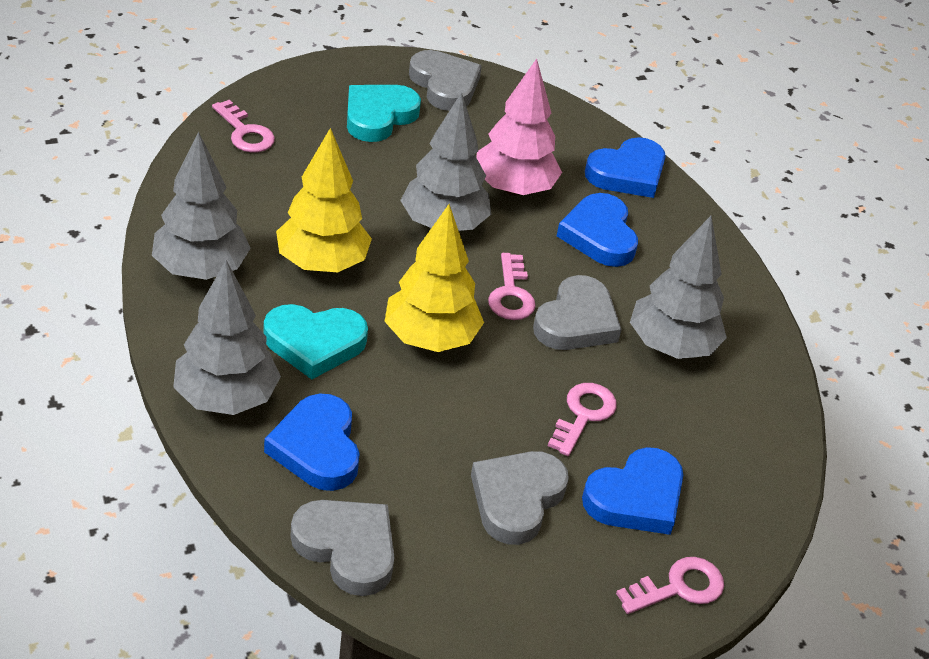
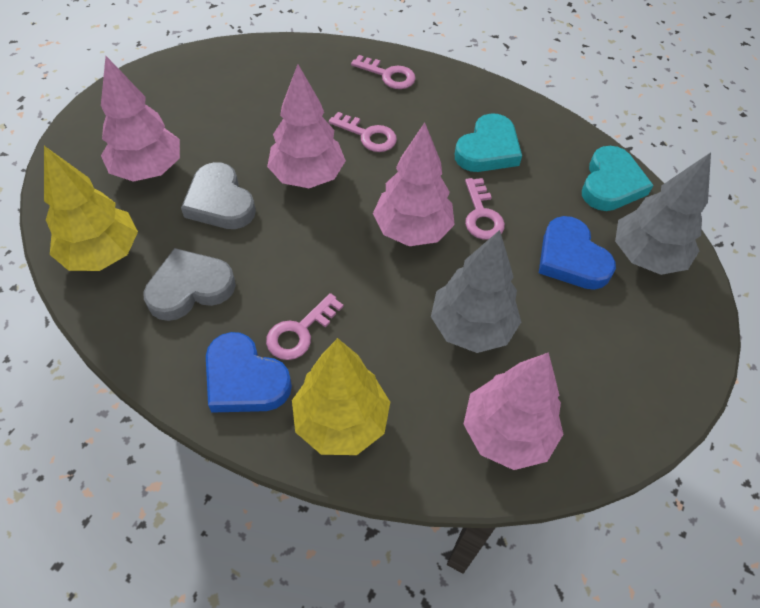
blue heart: 4 -> 2
grey heart: 4 -> 2
grey tree: 4 -> 2
pink tree: 1 -> 4

